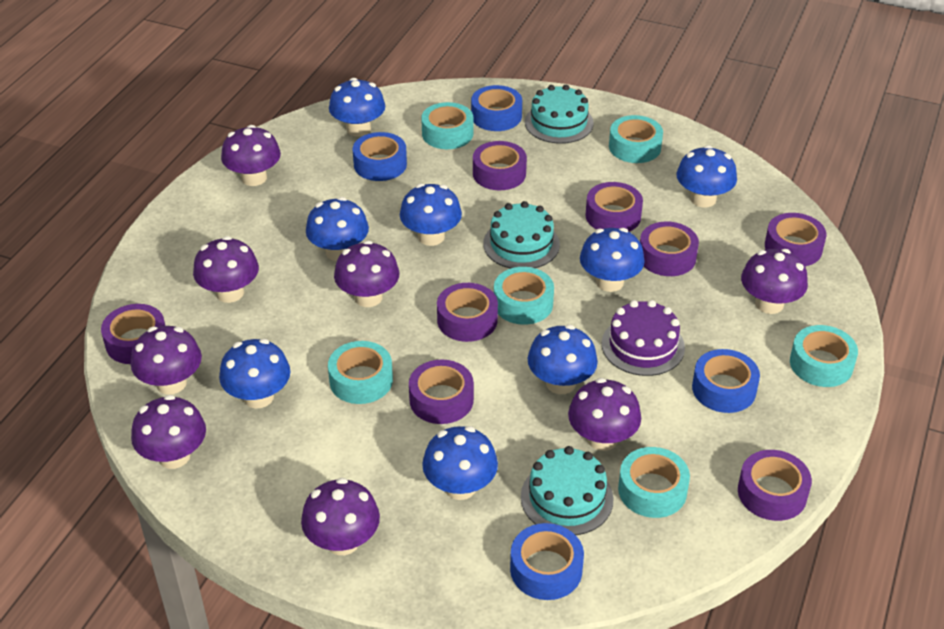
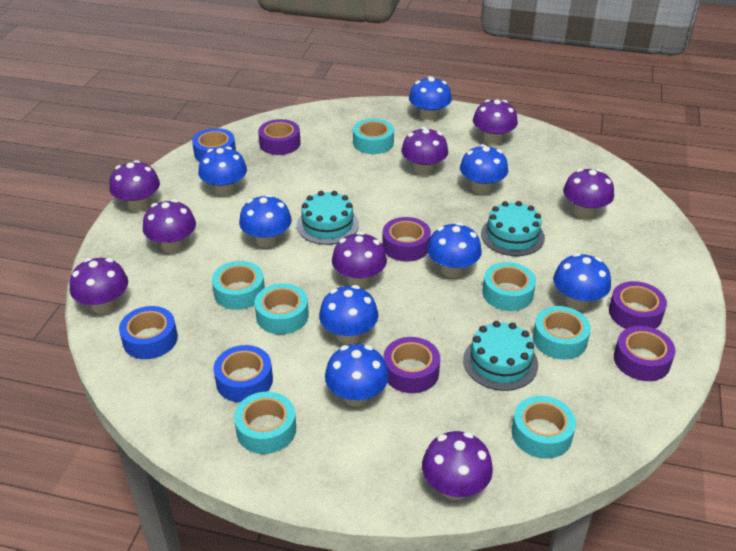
blue tape: 4 -> 3
purple cake: 1 -> 0
purple tape: 8 -> 5
turquoise tape: 6 -> 7

